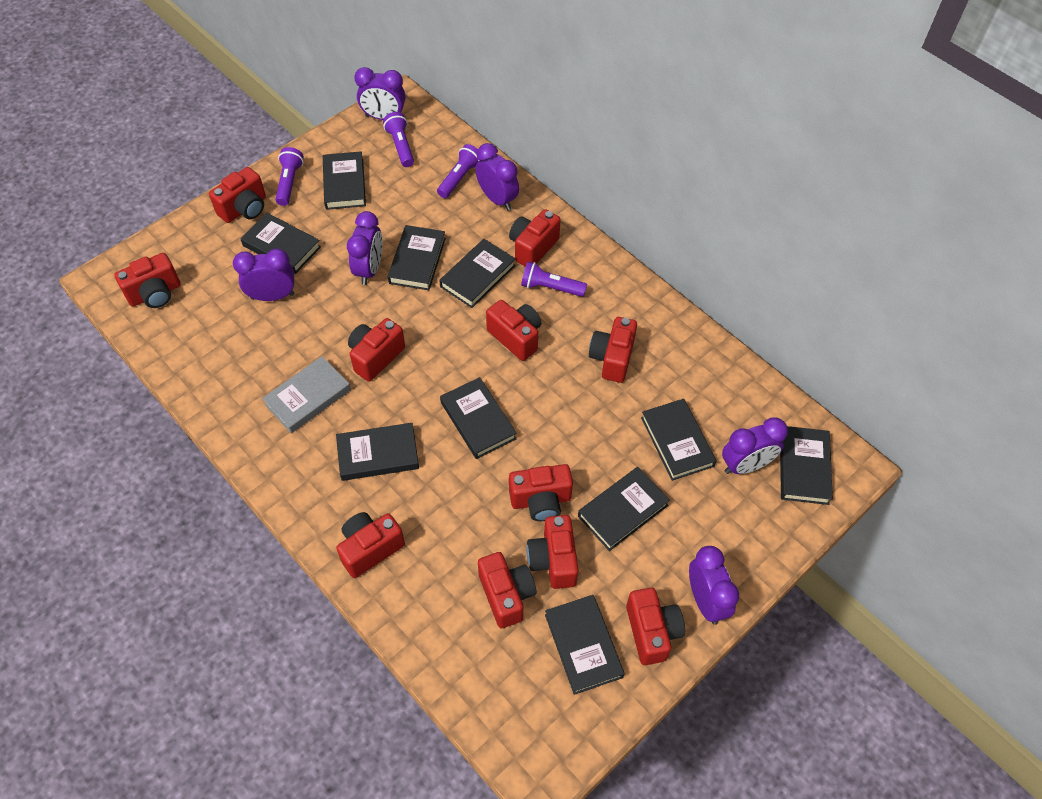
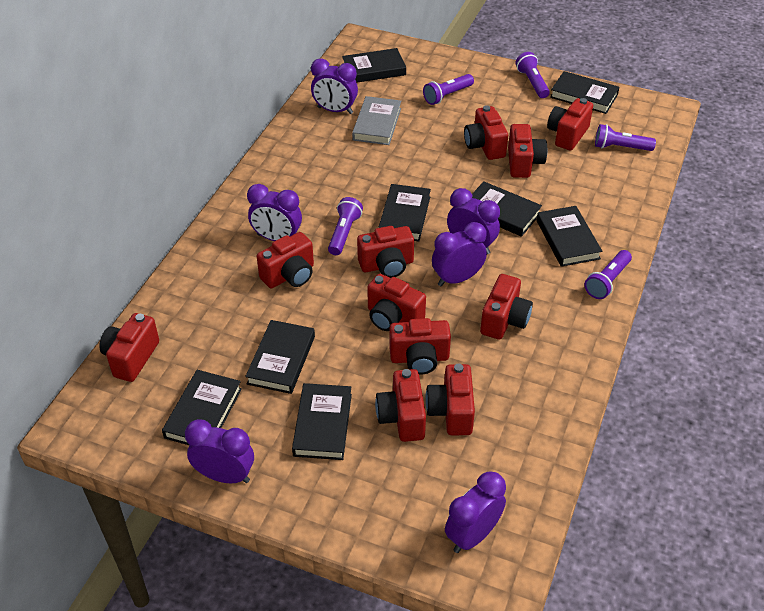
black book: 10 -> 8
purple flashlight: 4 -> 5

